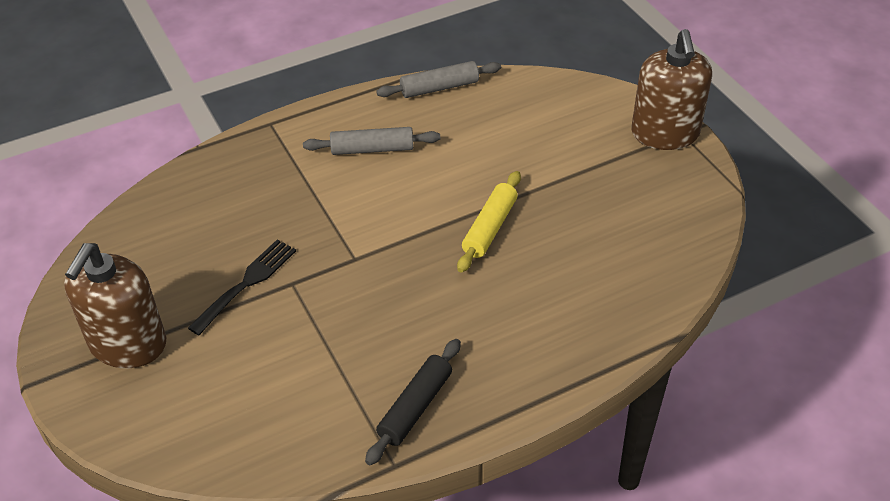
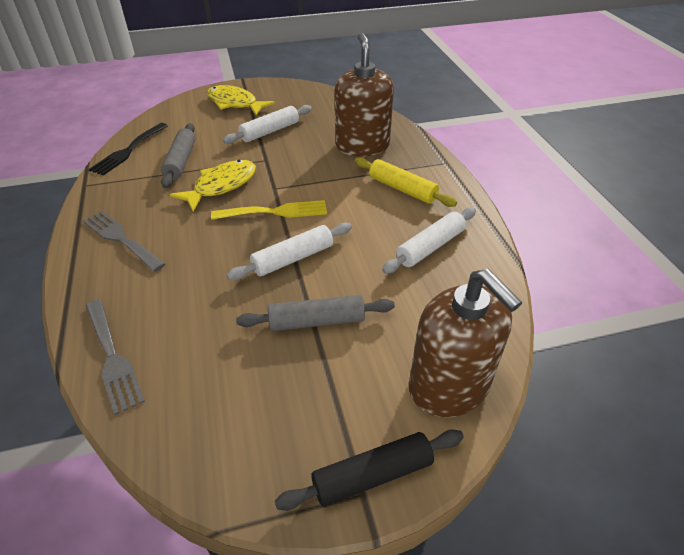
grey fork: 0 -> 2
white rolling pin: 0 -> 3
yellow fish: 0 -> 2
yellow fork: 0 -> 1

